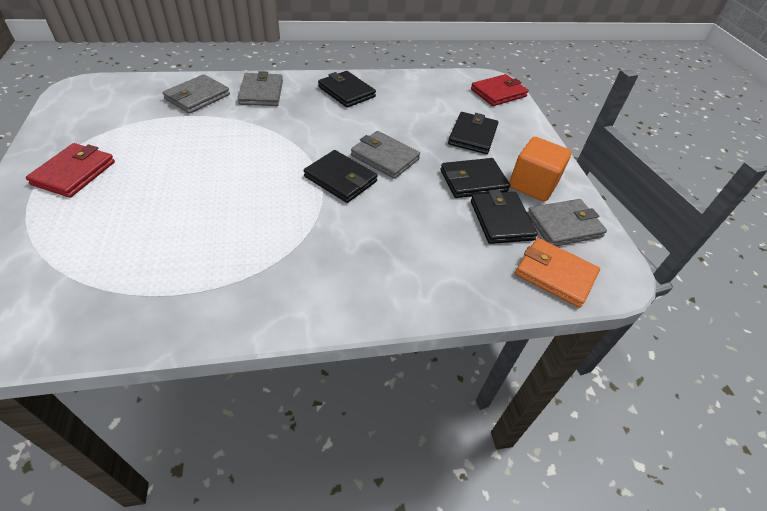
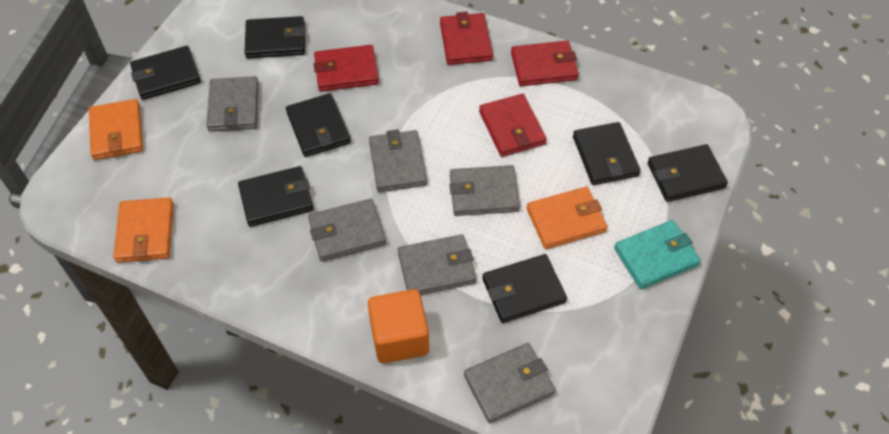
black wallet: 5 -> 7
grey wallet: 4 -> 6
orange wallet: 1 -> 3
red wallet: 2 -> 4
turquoise wallet: 0 -> 1

